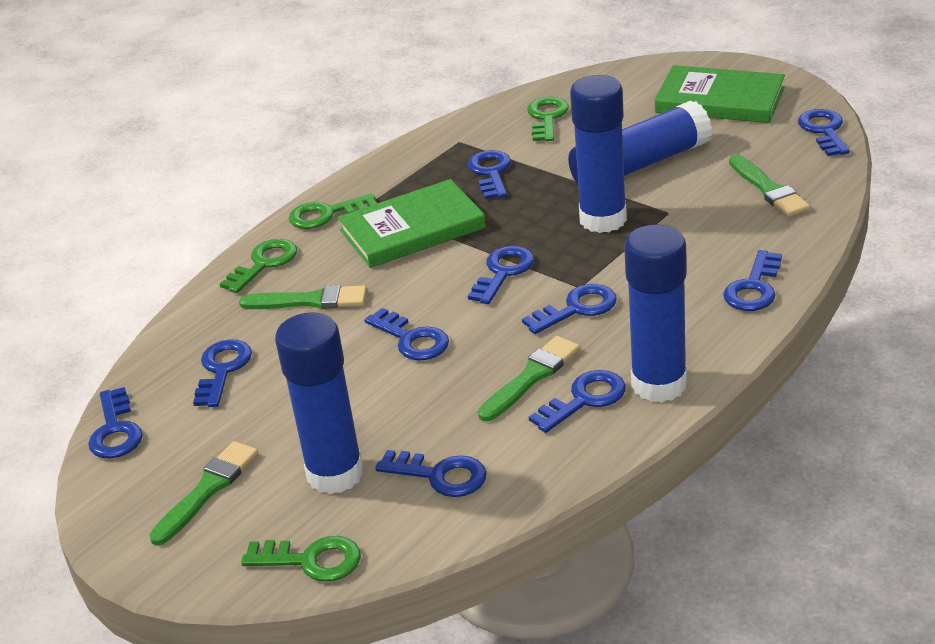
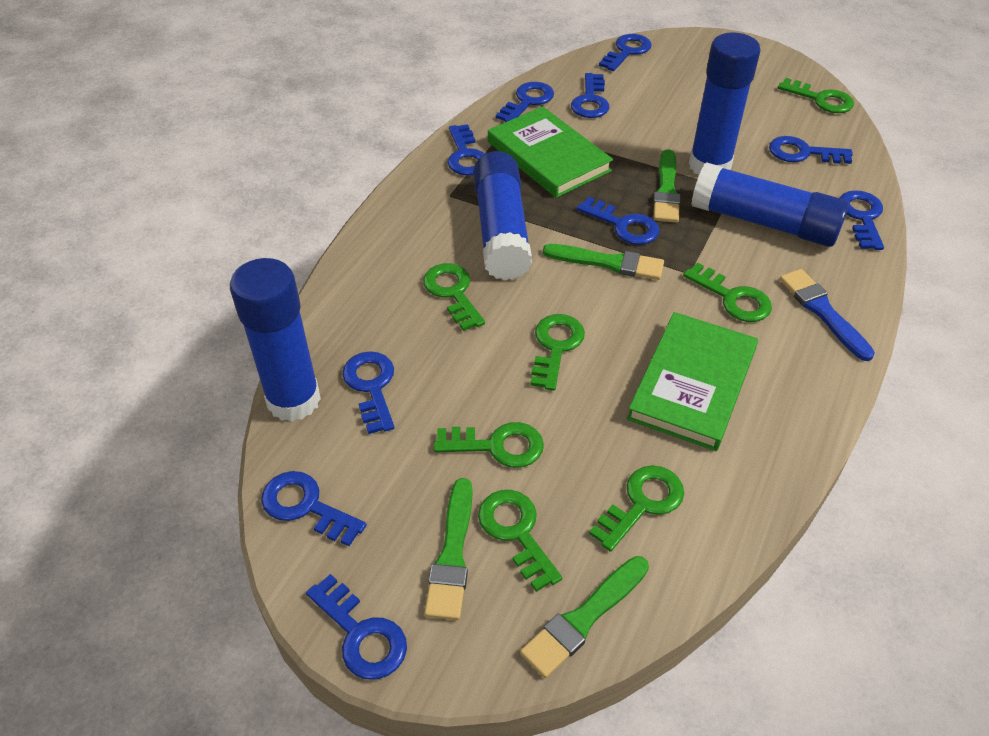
blue brush: 0 -> 1
green key: 4 -> 7

